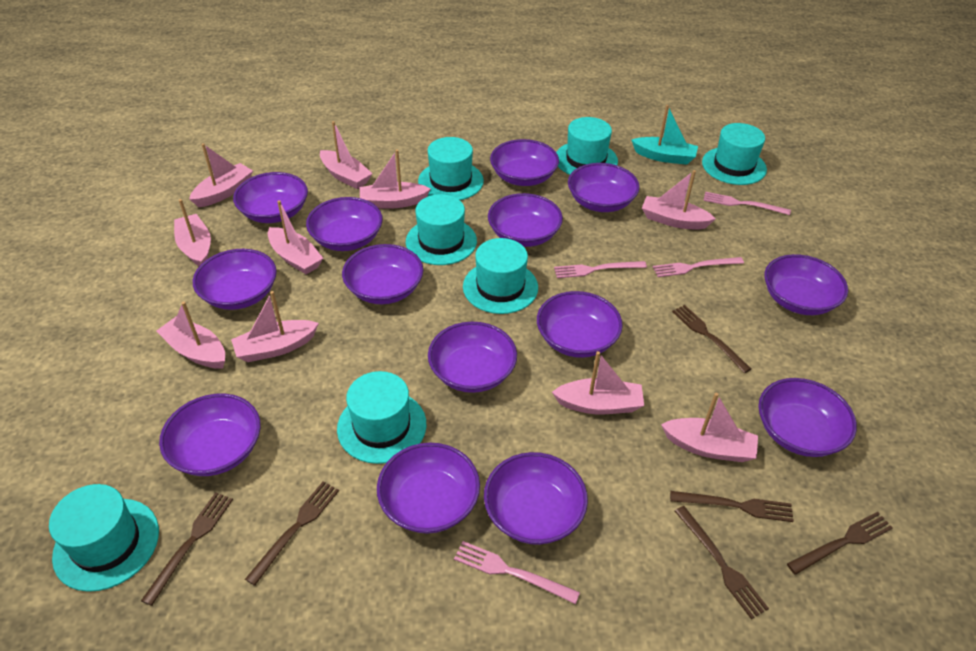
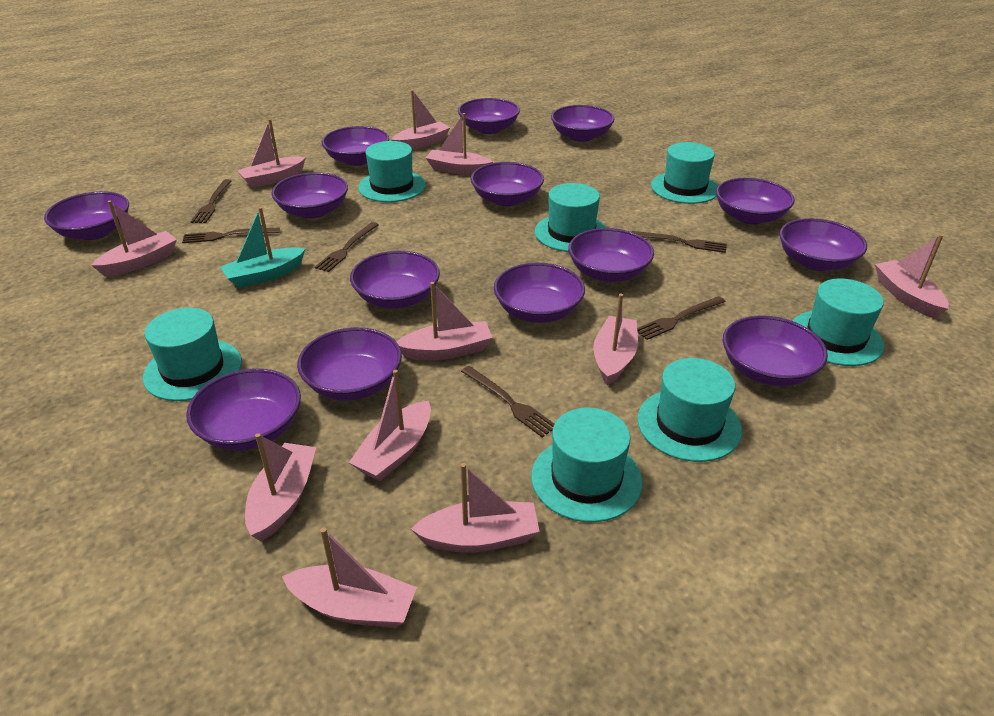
pink boat: 10 -> 11
pink fork: 4 -> 0

